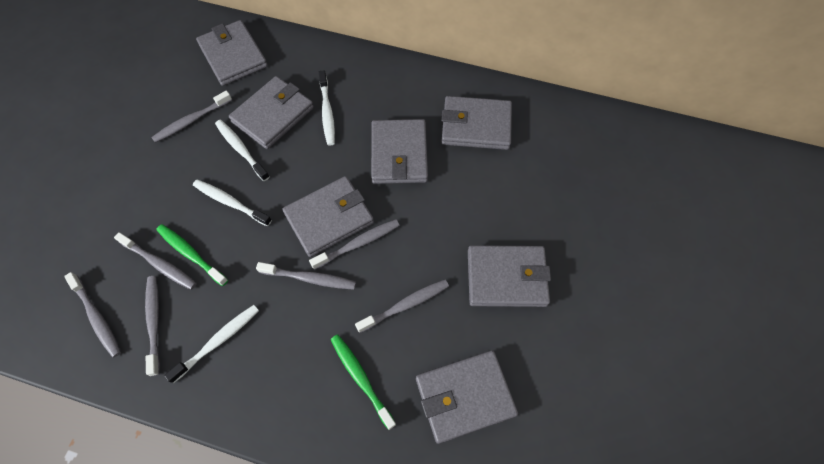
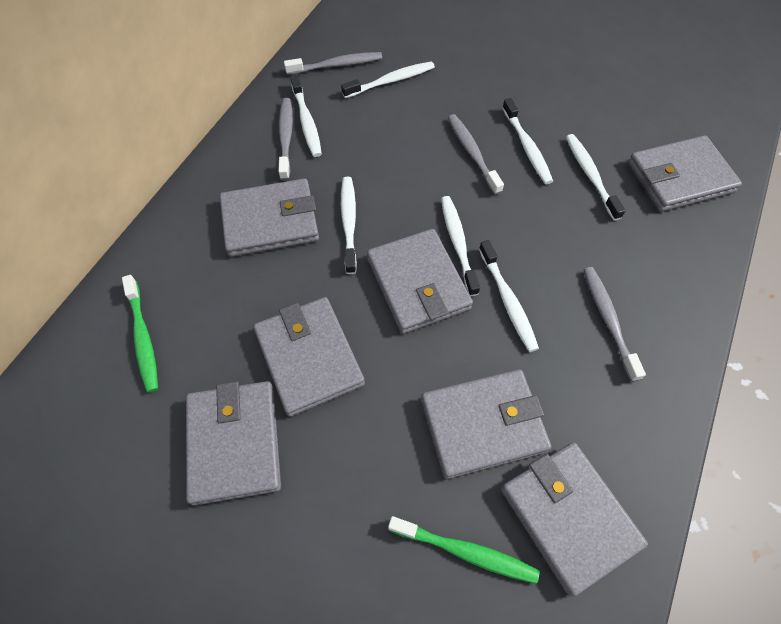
grey toothbrush: 7 -> 4
white toothbrush: 4 -> 7

